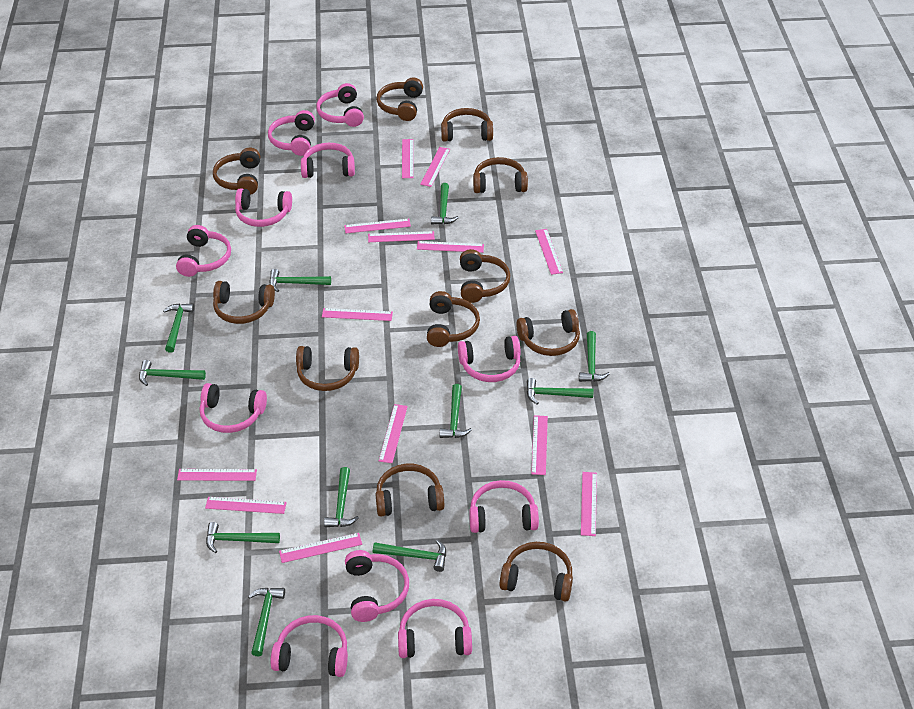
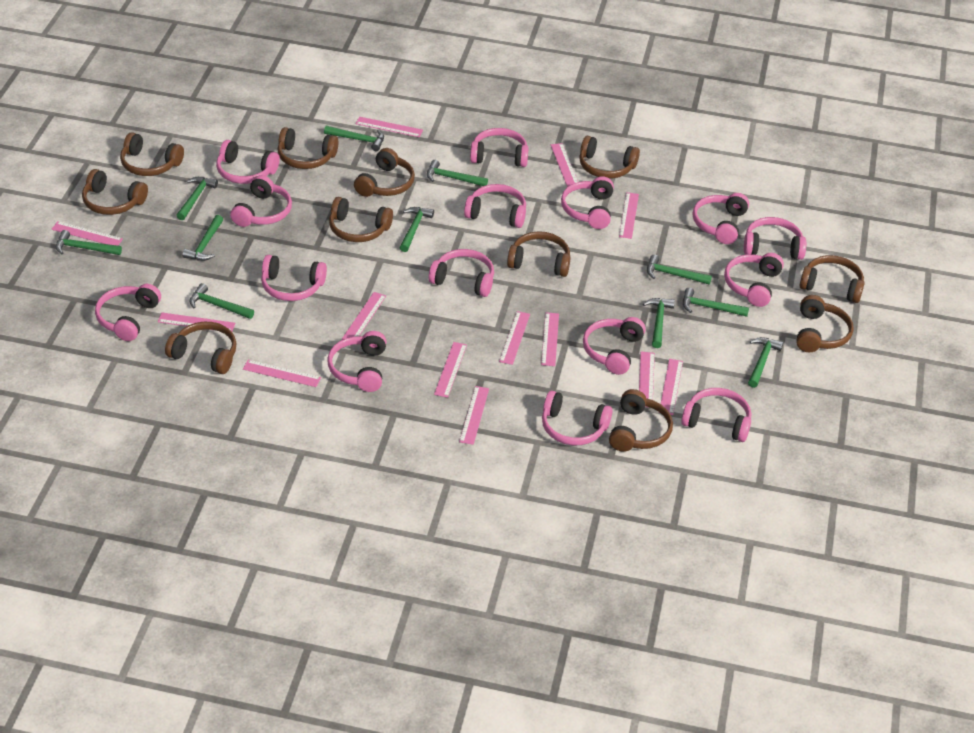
pink headphones: 11 -> 15

